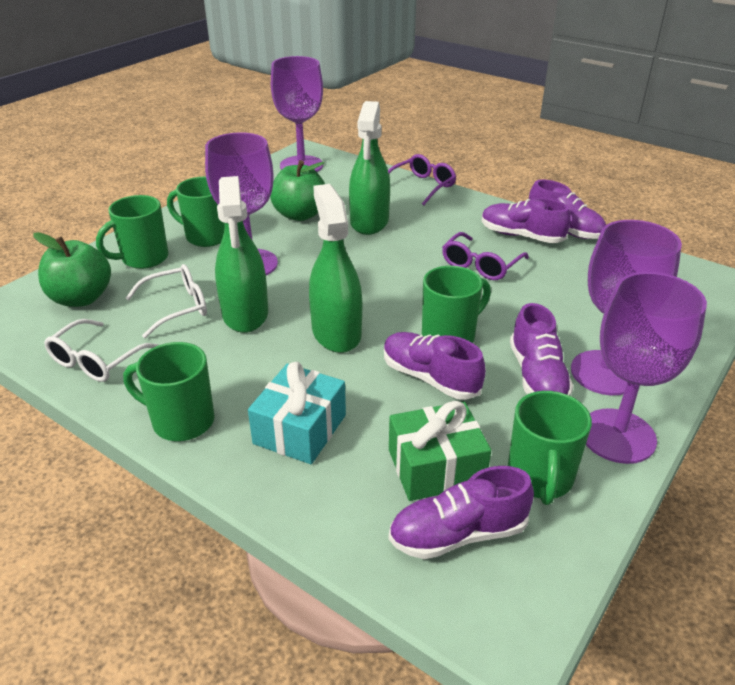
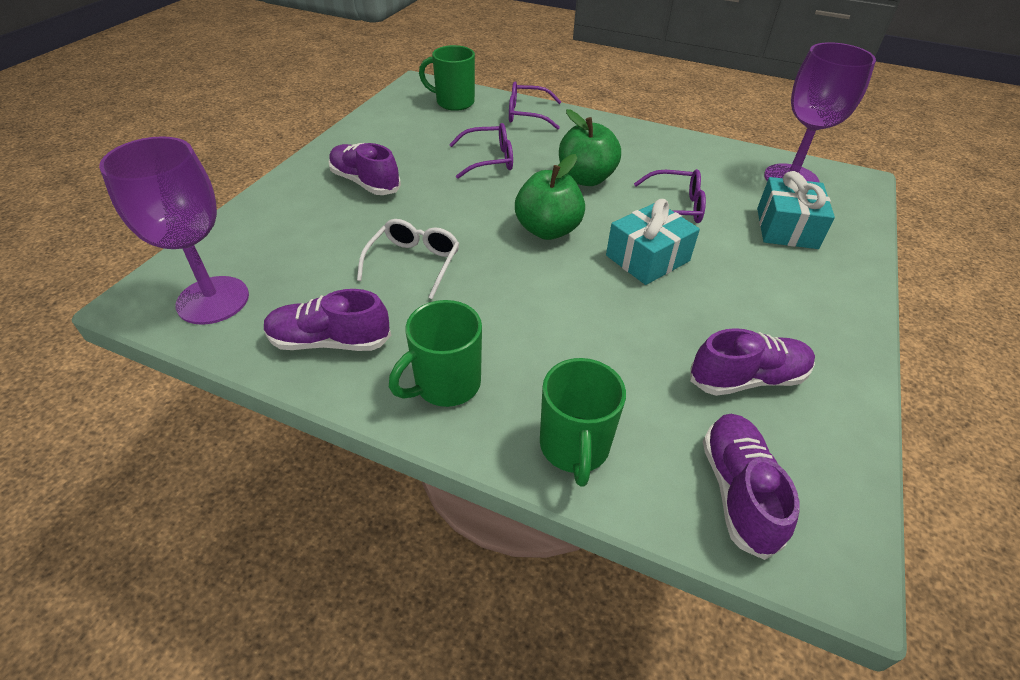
green gift: 1 -> 0
green mug: 5 -> 3
green spray bottle: 3 -> 0
purple glasses: 2 -> 3
purple goblet: 4 -> 2
purple shoe: 5 -> 4
turquoise gift: 1 -> 2
white glasses: 2 -> 1

